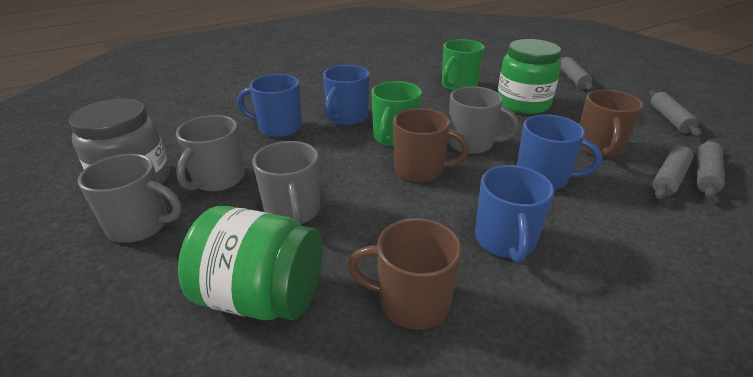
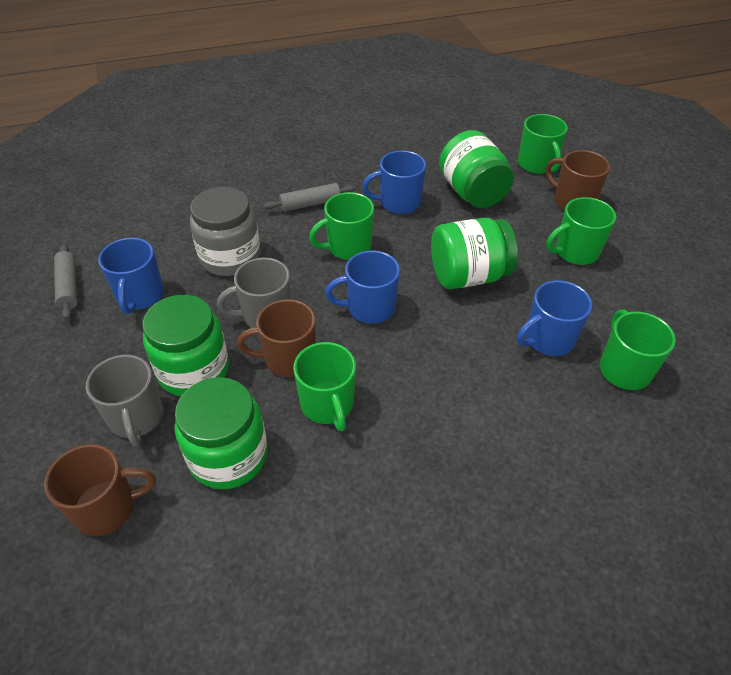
green jar: 2 -> 4
green mug: 2 -> 5
grey mug: 4 -> 2
grey rolling pin: 4 -> 2

